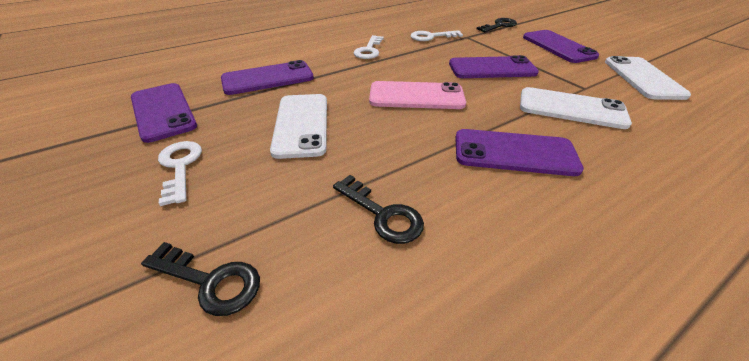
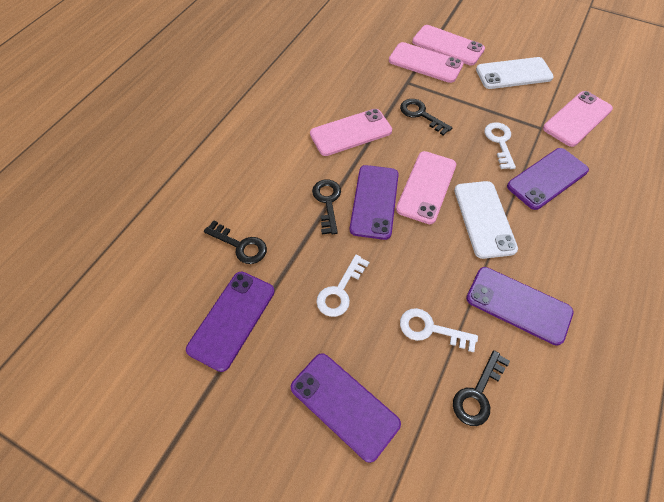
black key: 3 -> 4
pink phone: 1 -> 5
white phone: 3 -> 2

